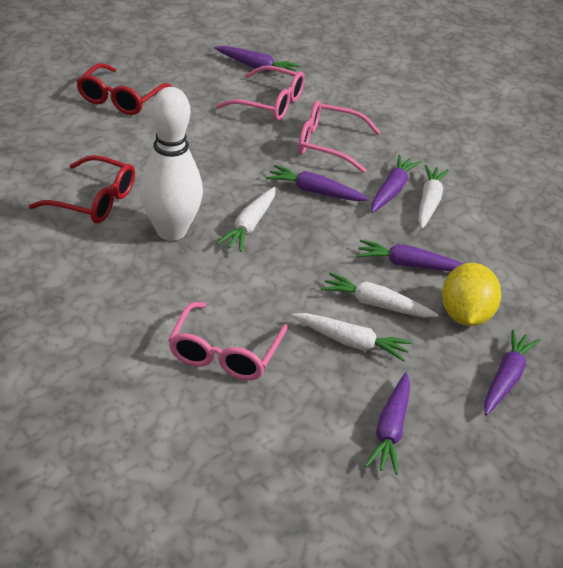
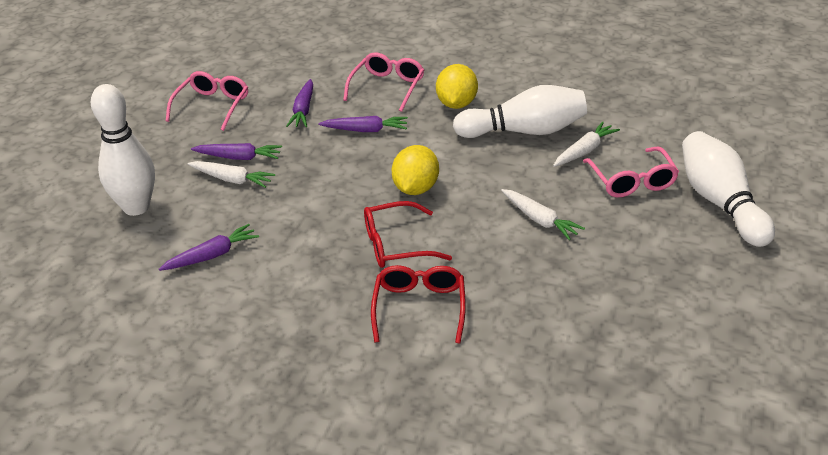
purple carrot: 6 -> 4
white bowling pin: 1 -> 3
white carrot: 4 -> 3
yellow lemon: 1 -> 2

